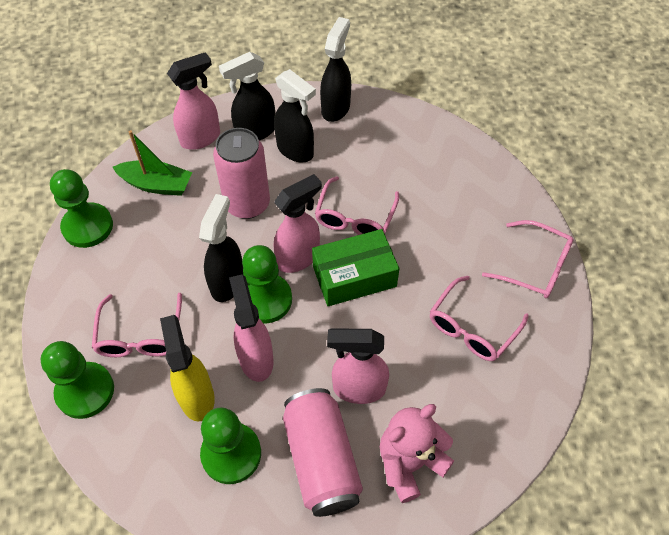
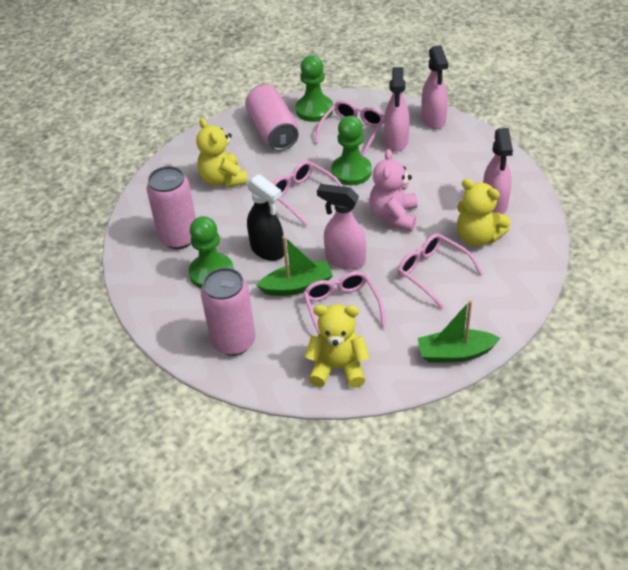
black spray bottle: 4 -> 1
green boat: 1 -> 2
green box: 1 -> 0
green pawn: 4 -> 3
pink can: 2 -> 3
yellow spray bottle: 1 -> 0
yellow teddy bear: 0 -> 3

